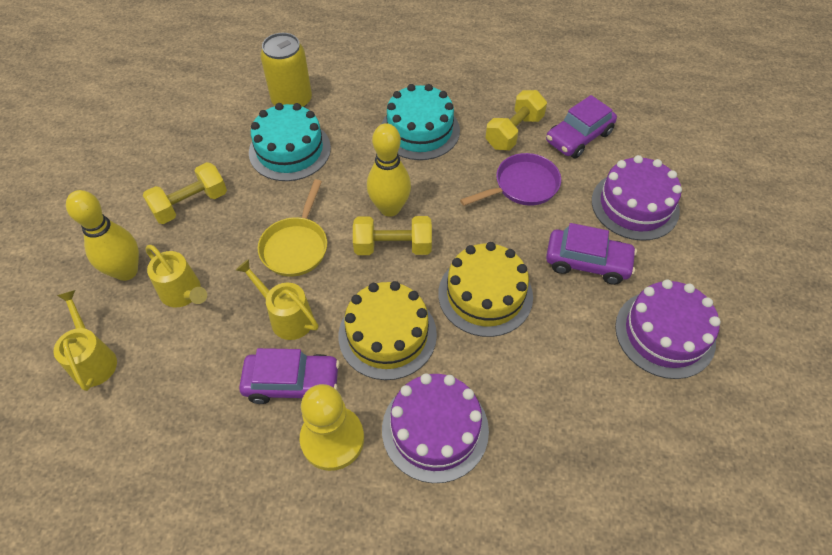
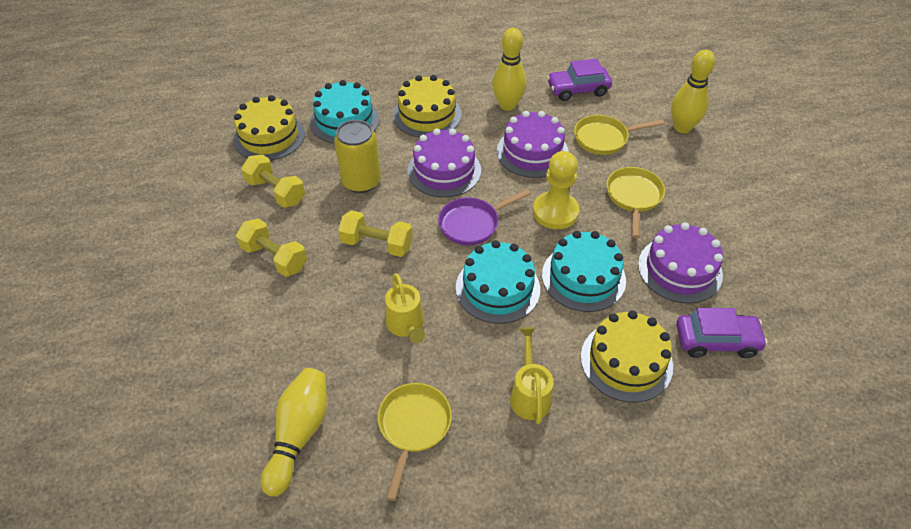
purple car: 3 -> 2
turquoise cake: 2 -> 3
yellow bowling pin: 2 -> 3
yellow cake: 2 -> 3
yellow pan: 1 -> 3
yellow watering can: 3 -> 2

